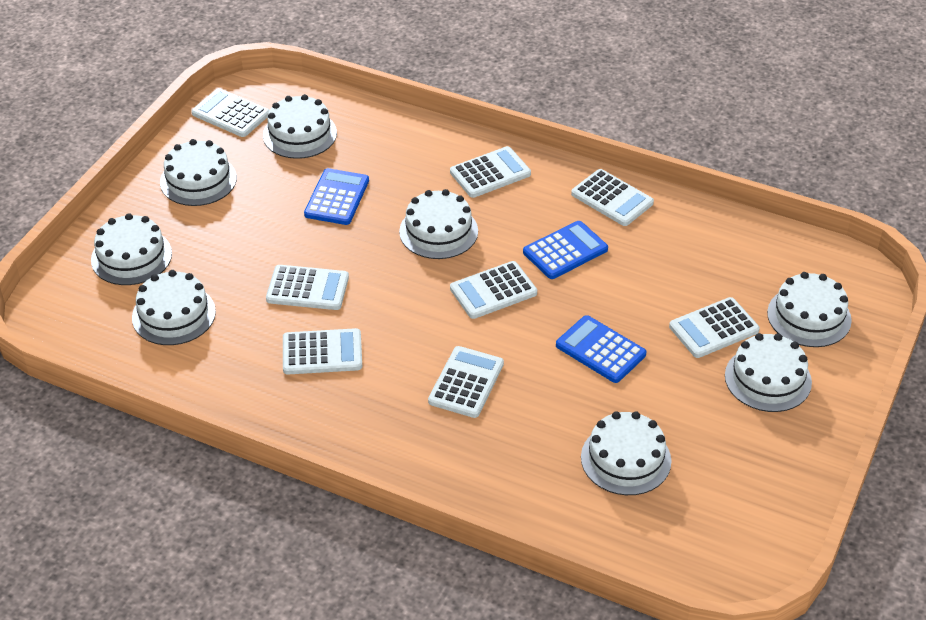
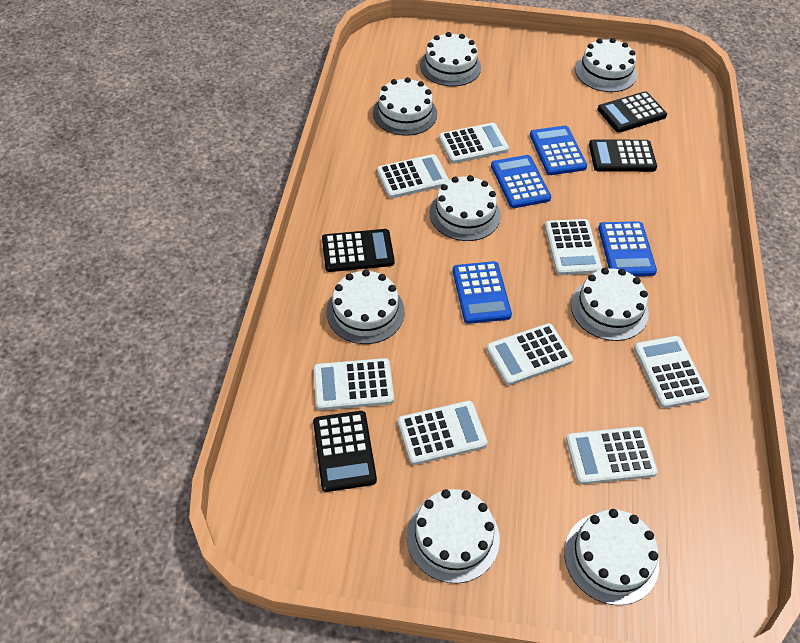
black calculator: 0 -> 4
blue calculator: 3 -> 4

